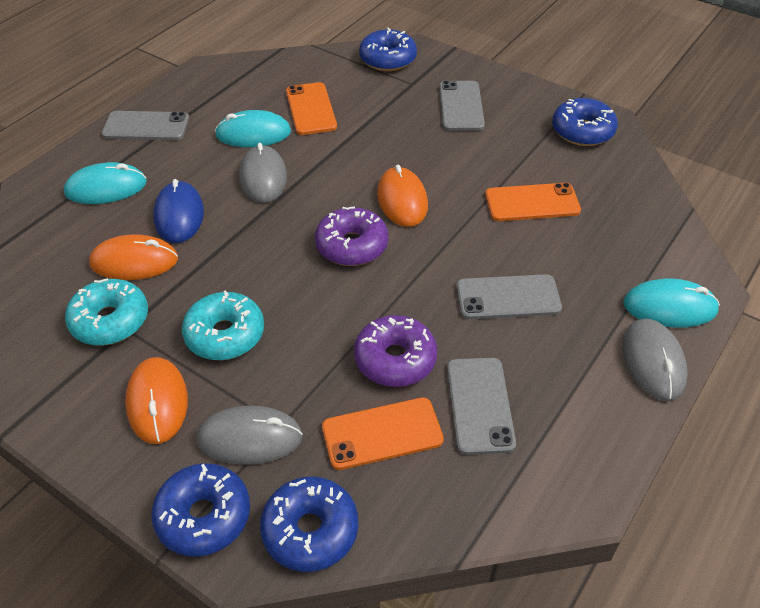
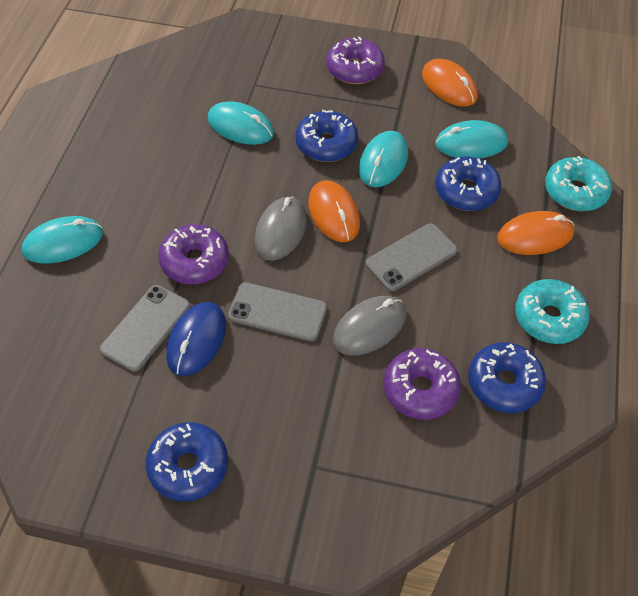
grey mouse: 3 -> 2
grey phone: 4 -> 3
orange phone: 3 -> 0
purple donut: 2 -> 3
turquoise mouse: 3 -> 4

